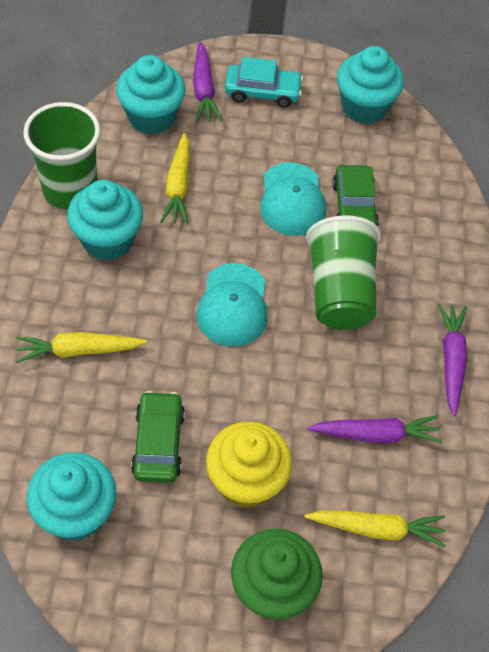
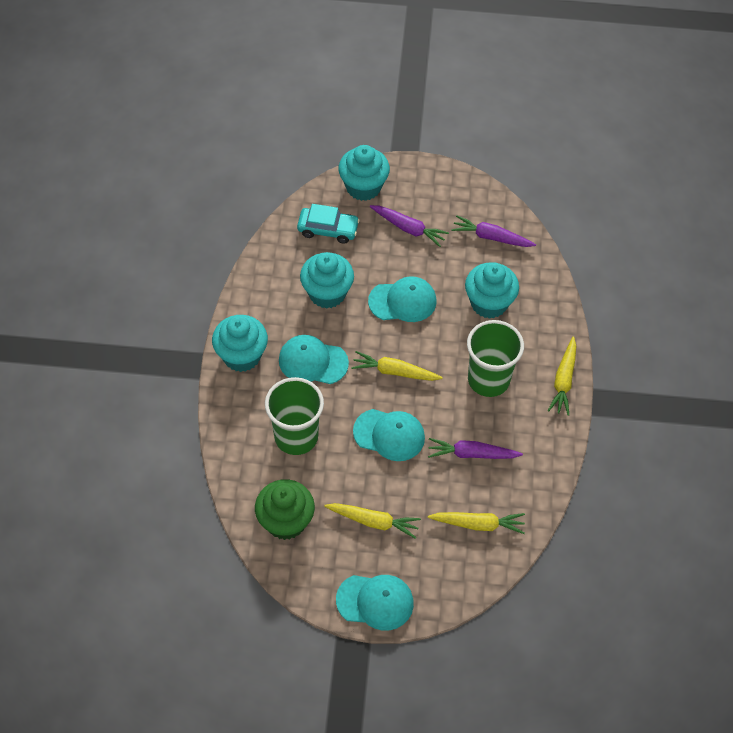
green car: 2 -> 0
turquoise cap: 2 -> 4
yellow carrot: 3 -> 4
yellow cupcake: 1 -> 0

